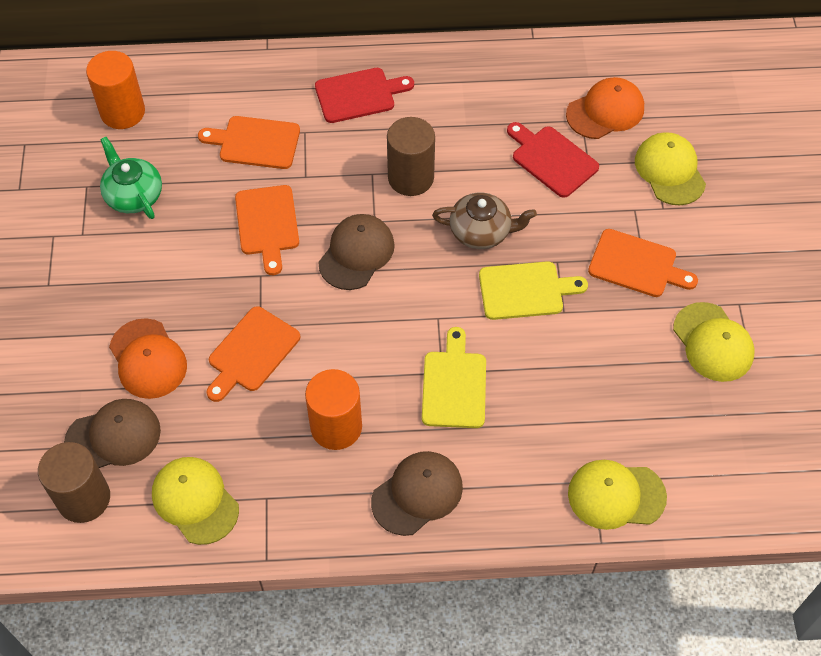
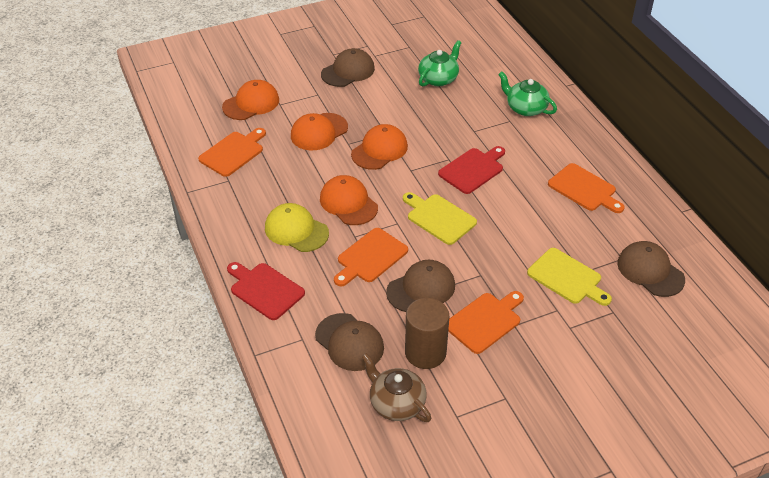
brown cap: 3 -> 4
brown cylinder: 2 -> 1
green teapot: 1 -> 2
orange cap: 2 -> 4
orange cylinder: 2 -> 0
yellow cap: 4 -> 1

